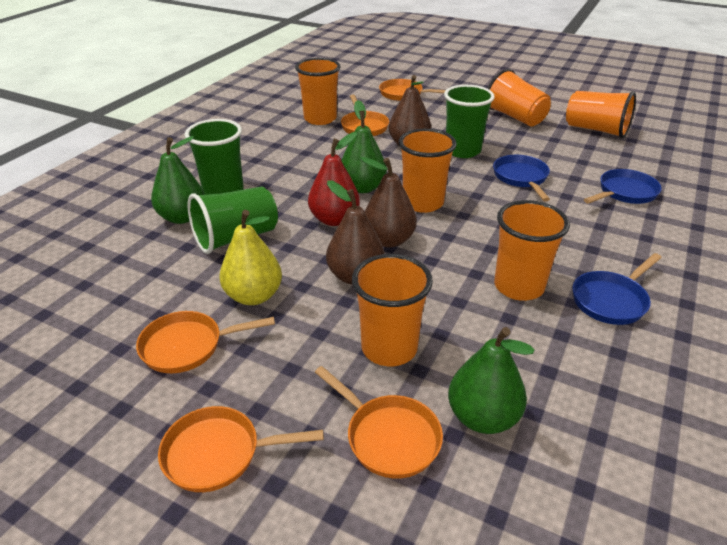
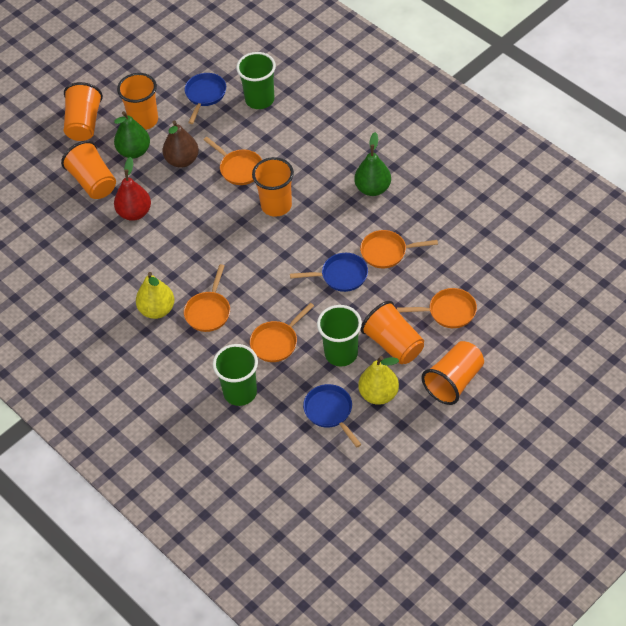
brown pear: 3 -> 1
green pear: 3 -> 2
yellow pear: 1 -> 2

